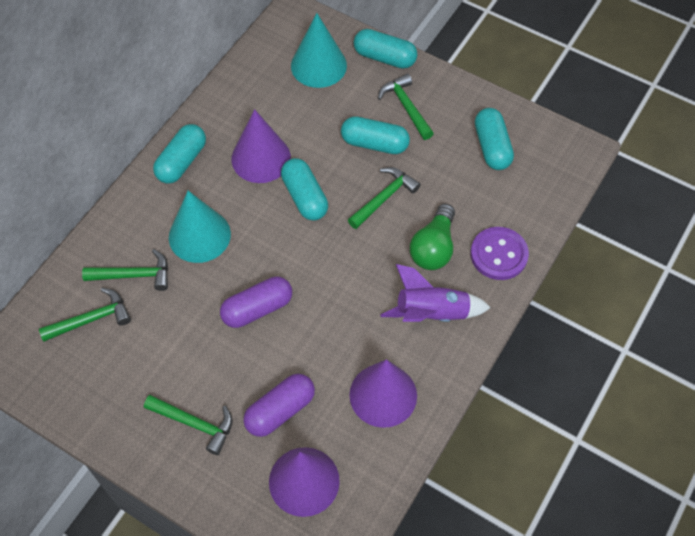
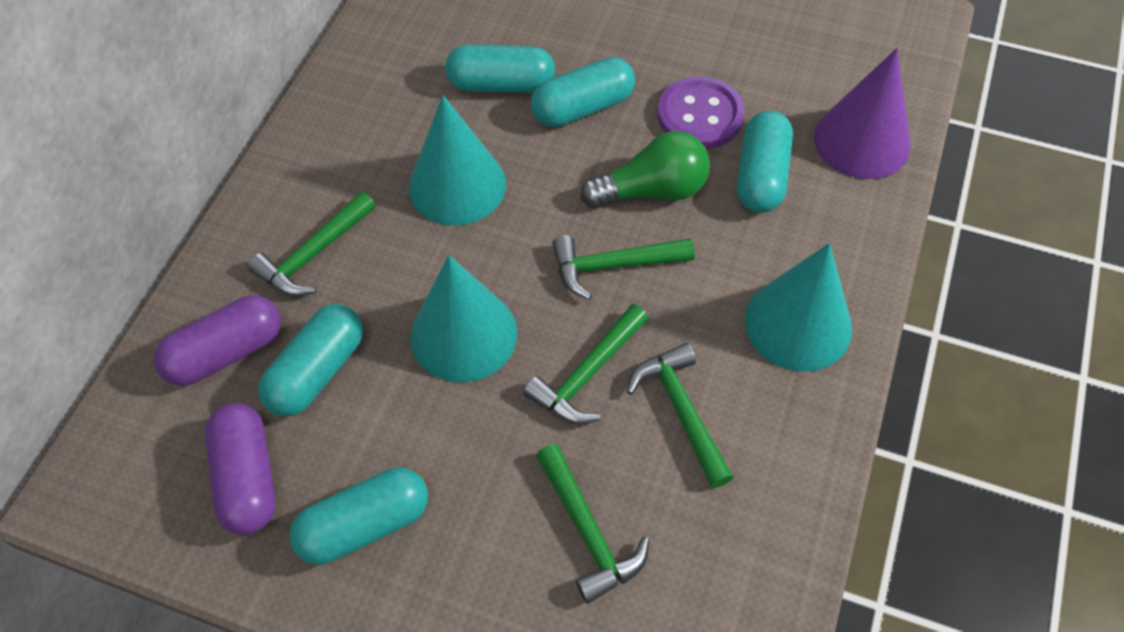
purple cone: 3 -> 1
purple rocket: 1 -> 0
turquoise cone: 2 -> 3

